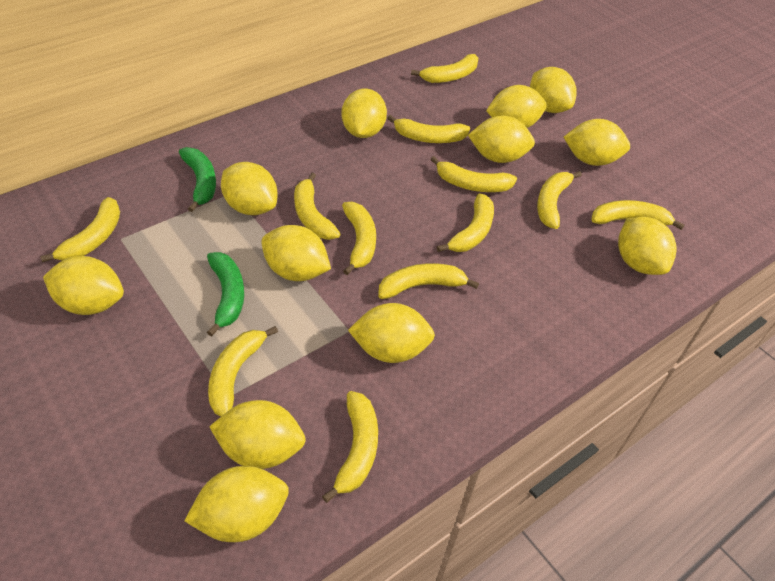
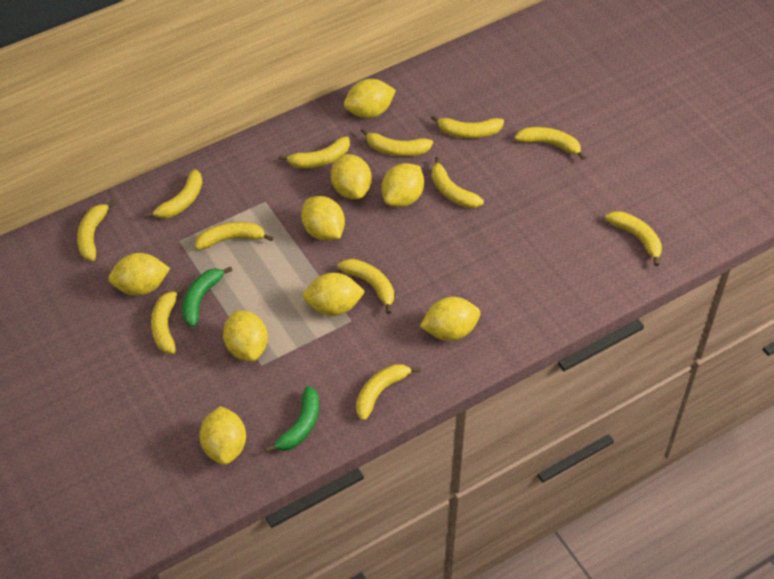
yellow lemon: 12 -> 9

